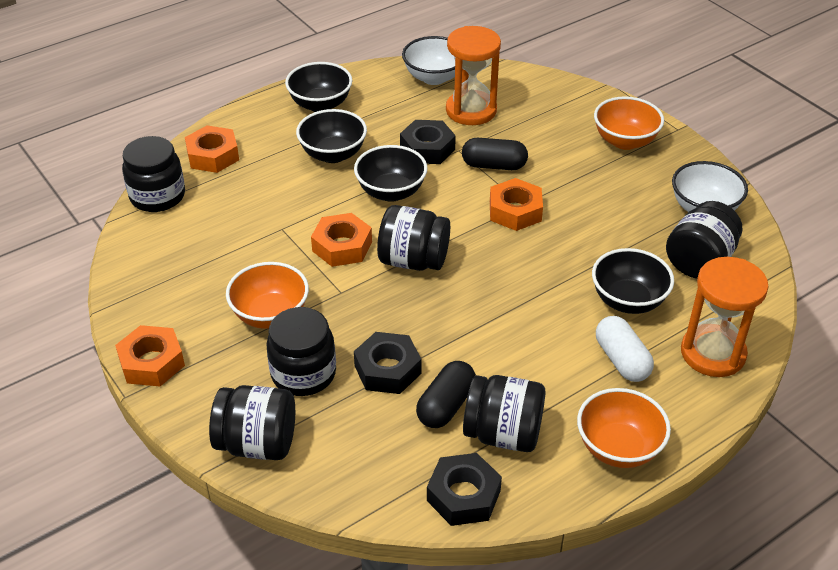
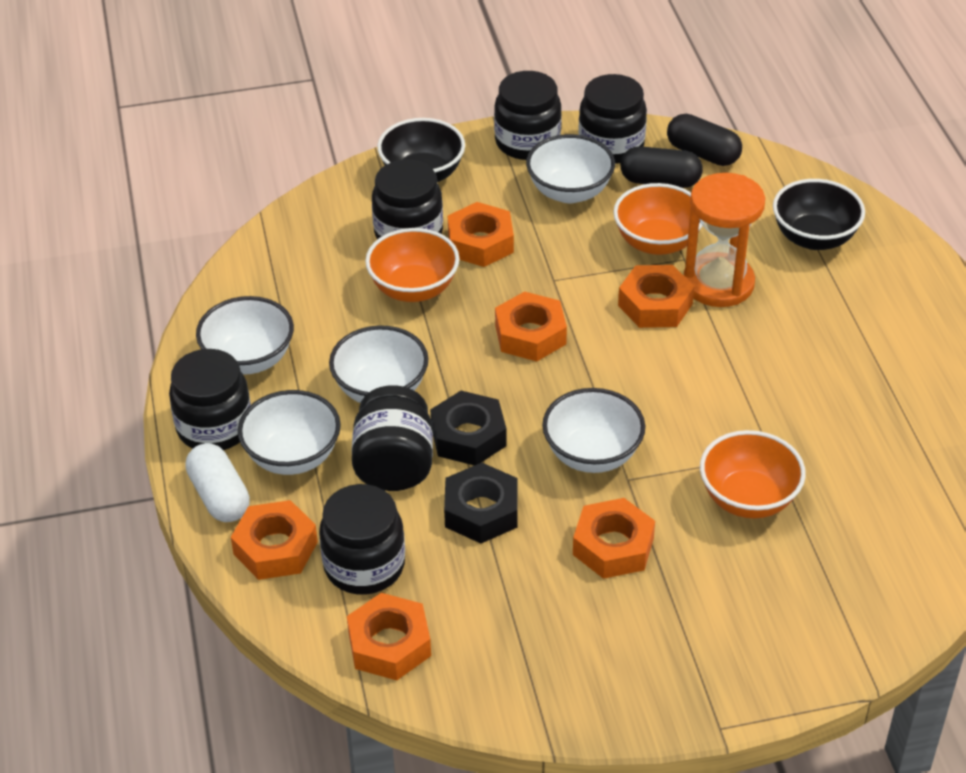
black bowl: 4 -> 2
black nut: 3 -> 2
orange hourglass: 2 -> 1
orange nut: 4 -> 6
white bowl: 2 -> 5

